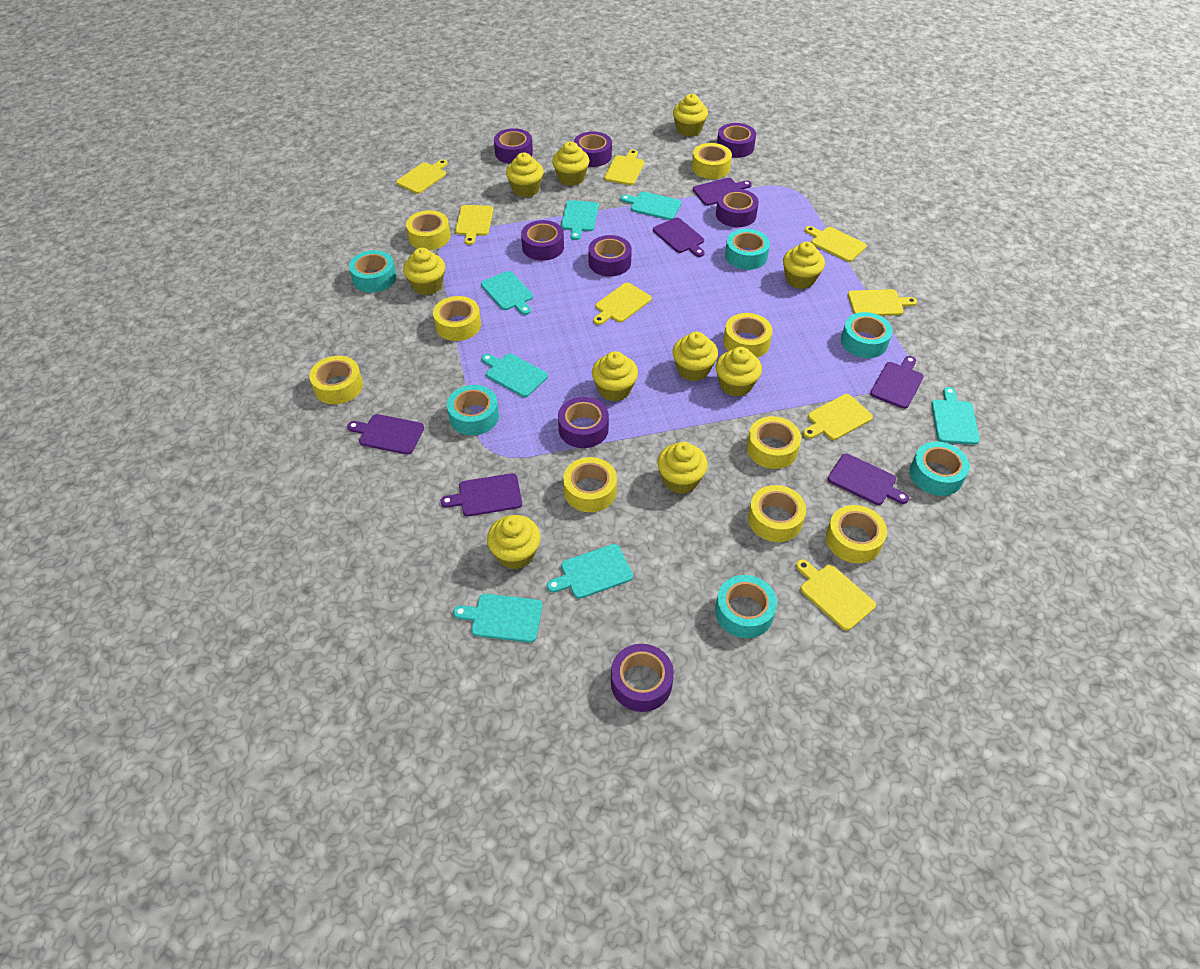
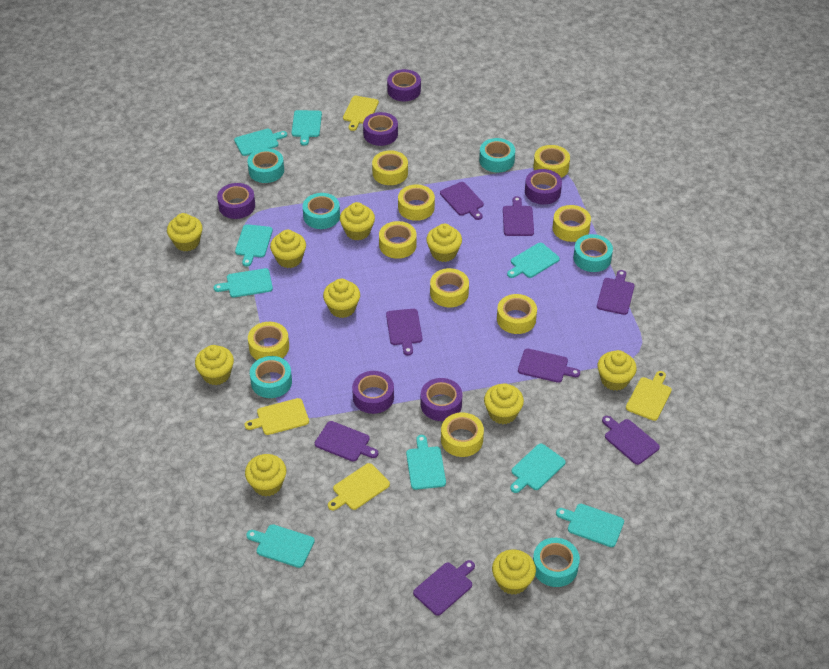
purple cutting board: 6 -> 8
purple tape: 8 -> 6
turquoise cutting board: 7 -> 9
yellow cutting board: 8 -> 4

